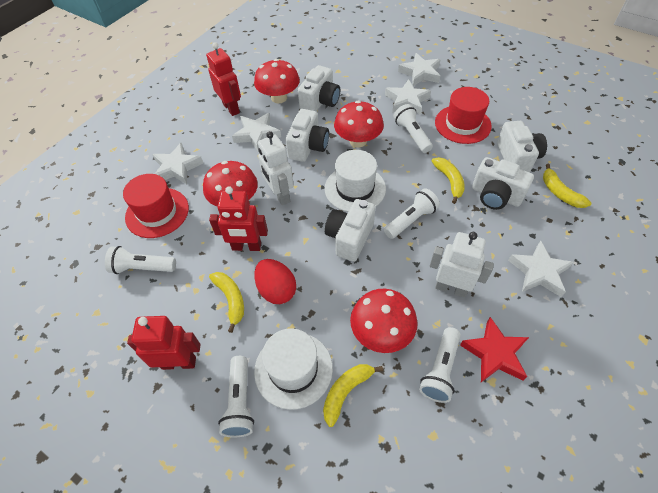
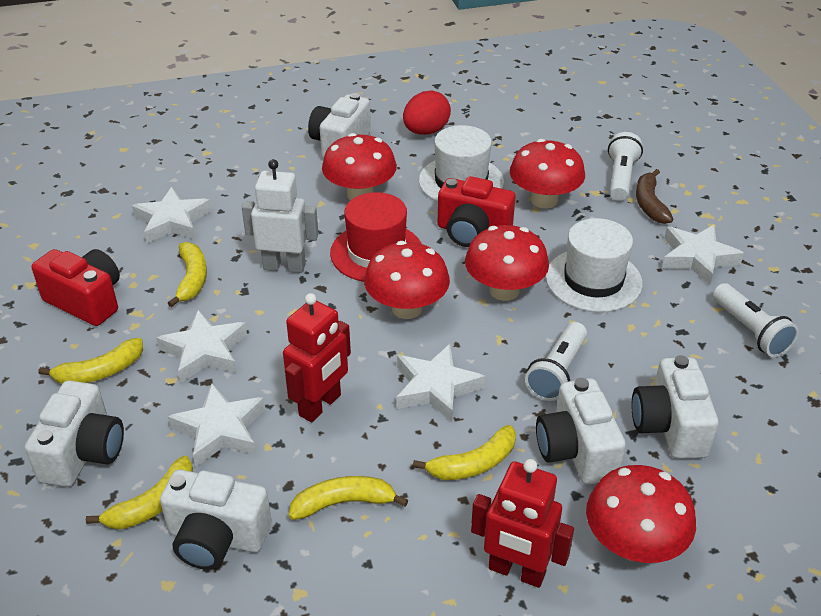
brown banana: 0 -> 1
red camera: 0 -> 2
red hat: 2 -> 1
red mushroom: 4 -> 5
red robot: 3 -> 2
red star: 1 -> 0
white flashlight: 5 -> 3
white robot: 2 -> 1
yellow banana: 4 -> 5

